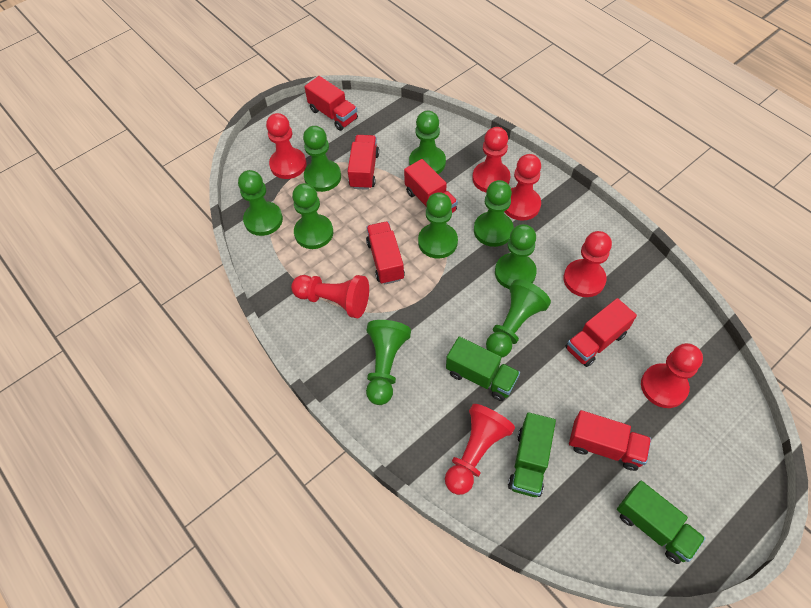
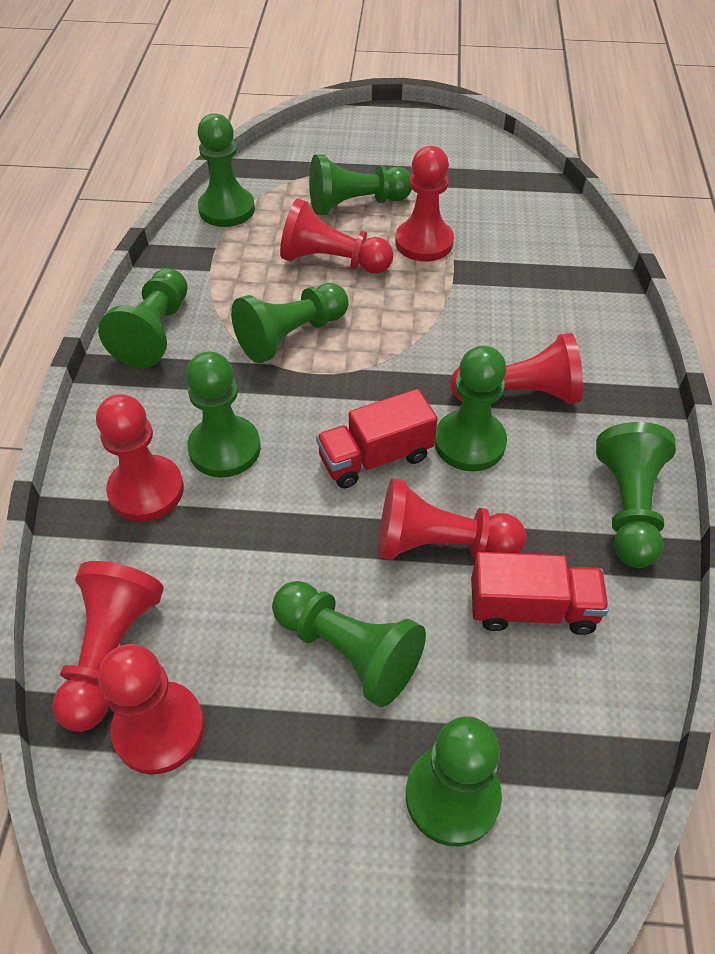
green truck: 3 -> 0
red truck: 6 -> 2

